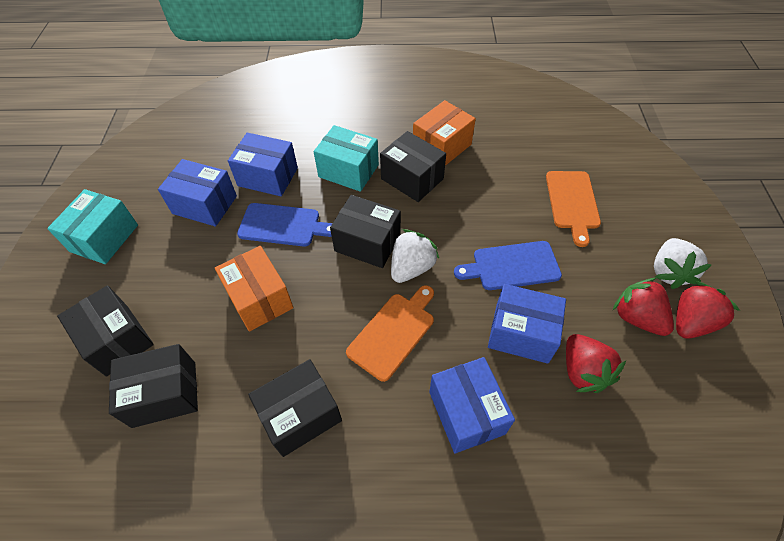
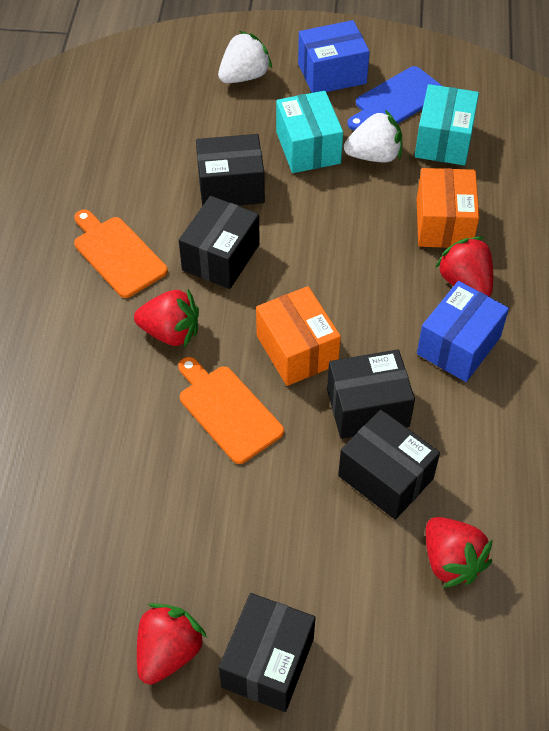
blue box: 4 -> 2
blue cutting board: 2 -> 1
red strawberry: 3 -> 4

